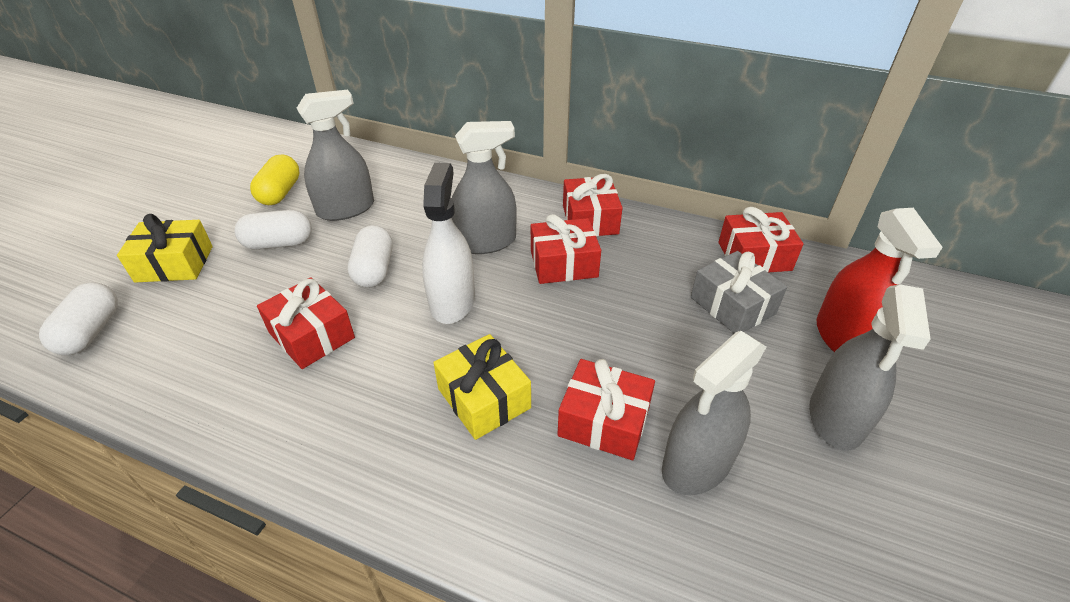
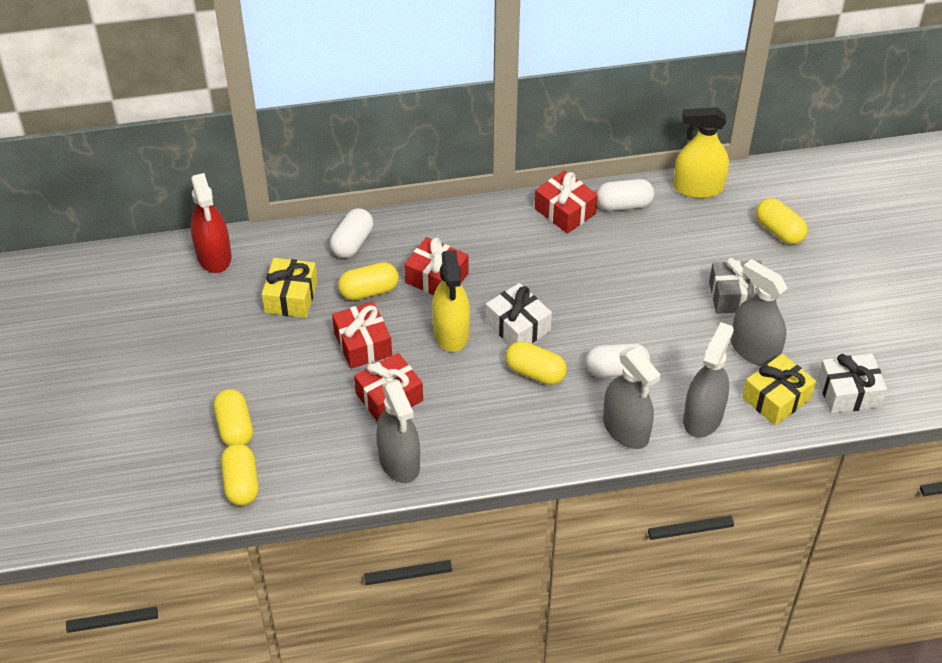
red gift: 5 -> 4
white gift: 0 -> 2
white spray bottle: 1 -> 0
yellow capsule: 1 -> 5
yellow spray bottle: 0 -> 2

